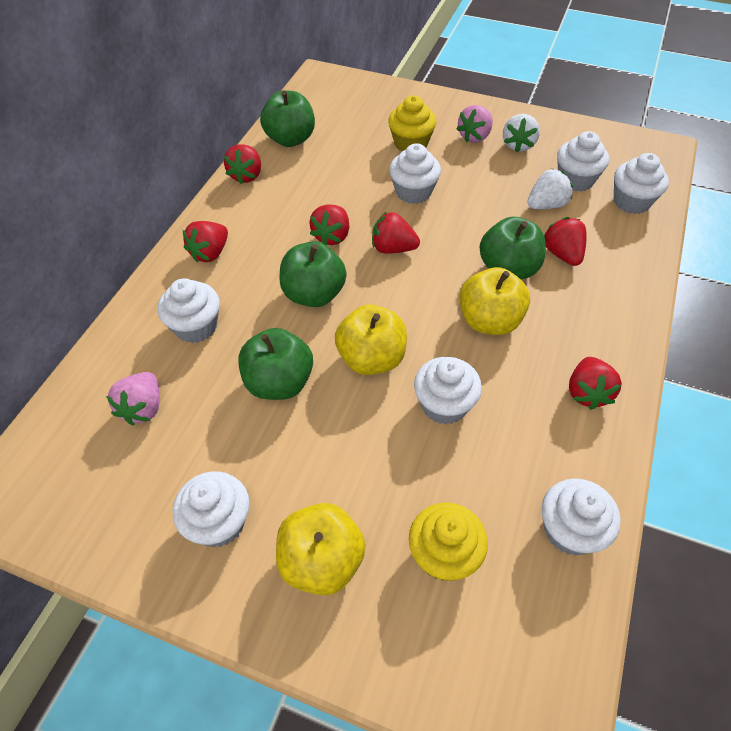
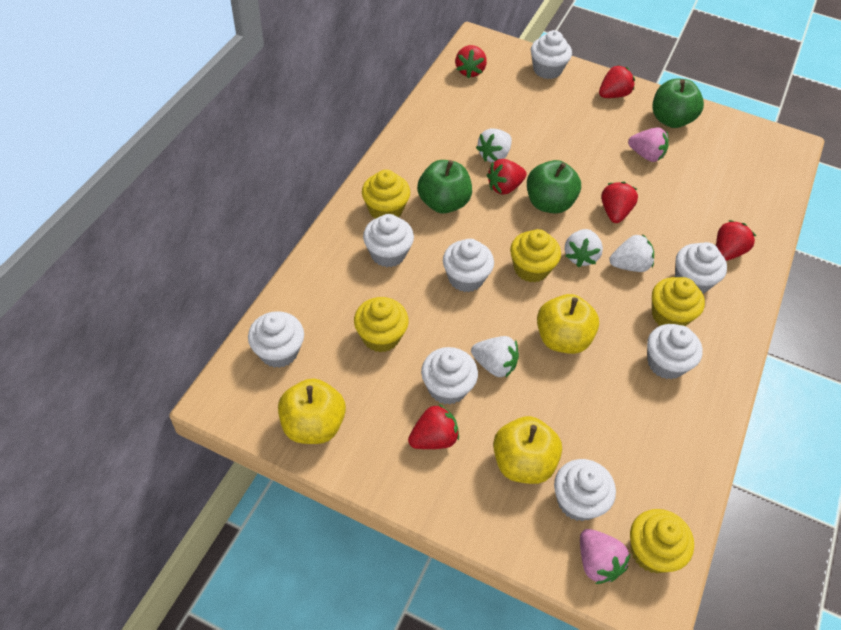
green apple: 4 -> 3
white cupcake: 7 -> 8
white strawberry: 2 -> 4
yellow cupcake: 2 -> 5

